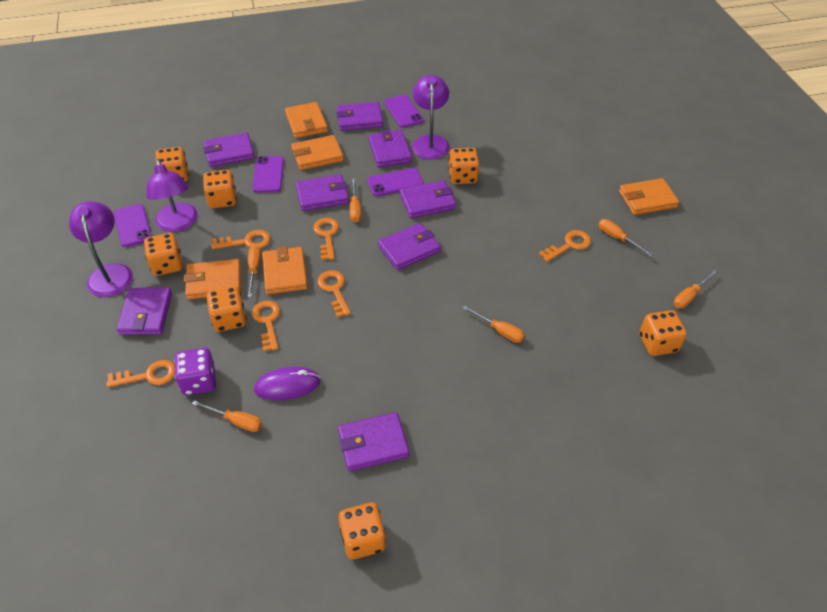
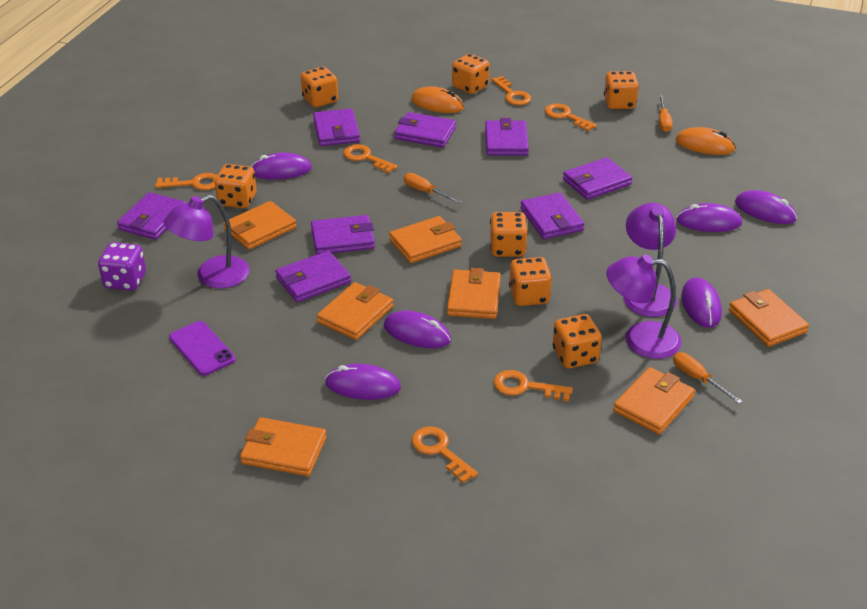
orange mouse: 0 -> 2
orange screwdriver: 6 -> 3
orange wallet: 5 -> 7
purple mouse: 1 -> 6
purple phone: 4 -> 1

